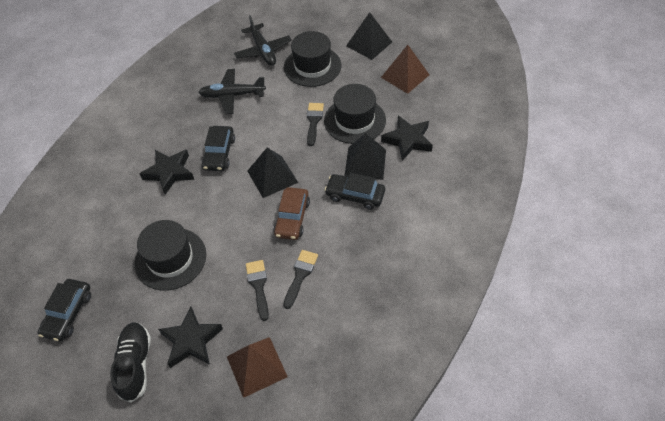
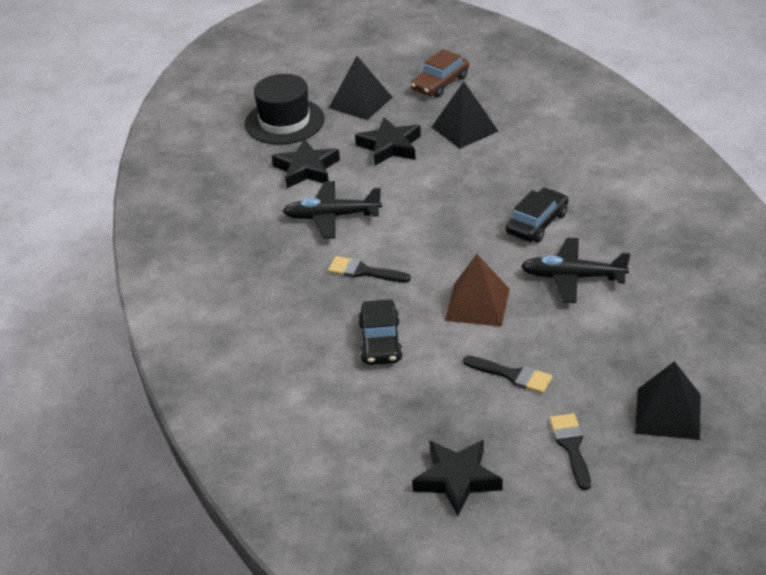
black car: 3 -> 2
black hat: 3 -> 1
black shoe: 1 -> 0
brown pyramid: 2 -> 1

